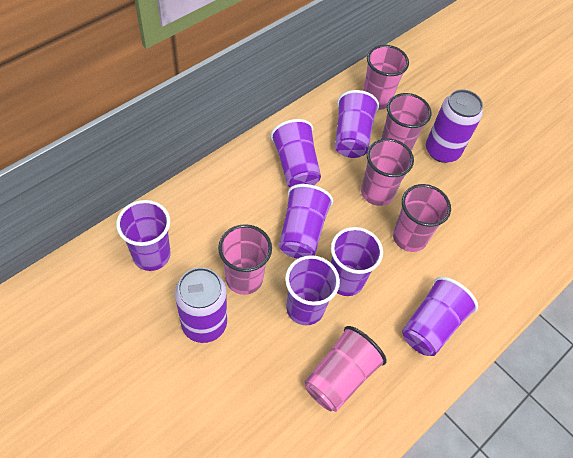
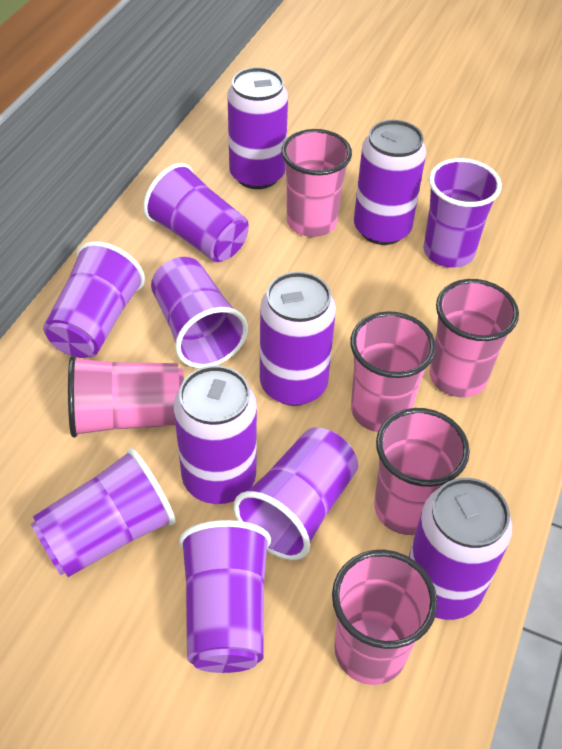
purple can: 2 -> 5

